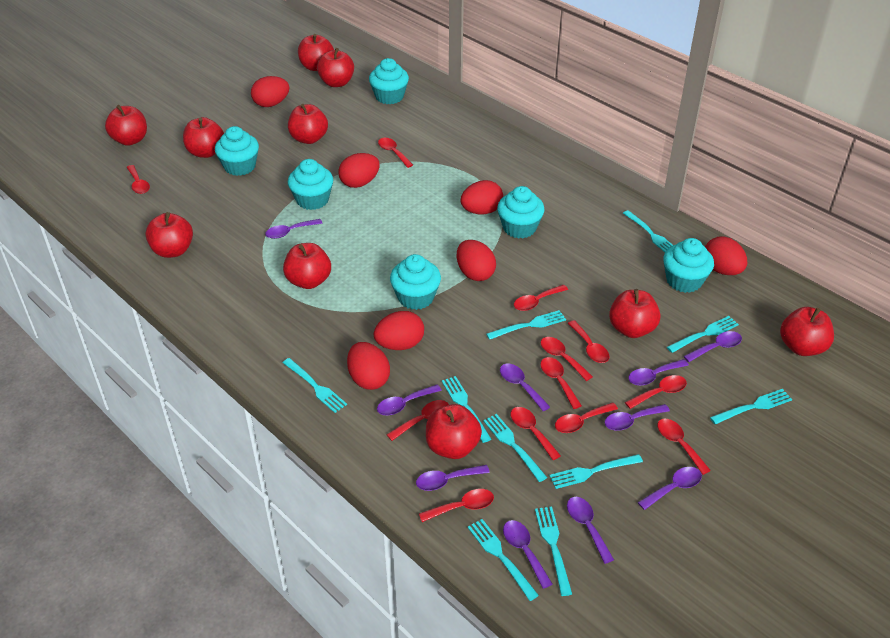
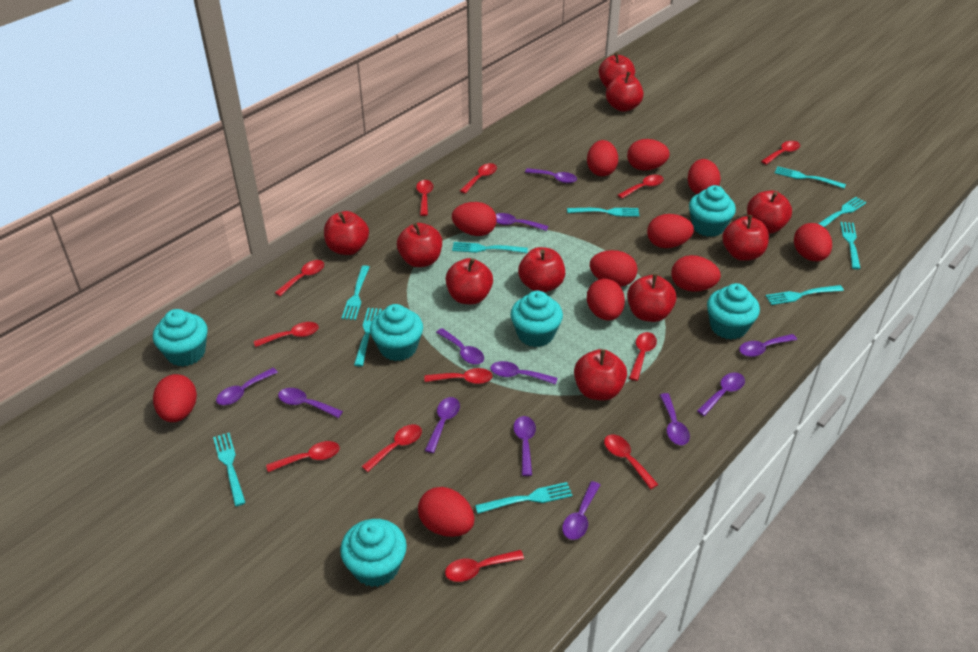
purple spoon: 10 -> 12
red egg: 7 -> 11

